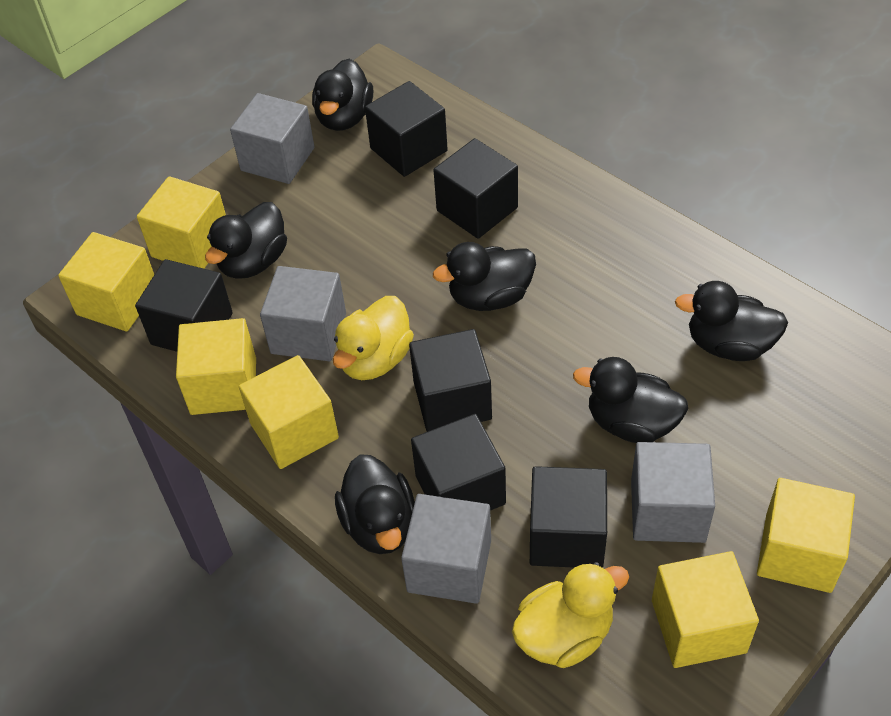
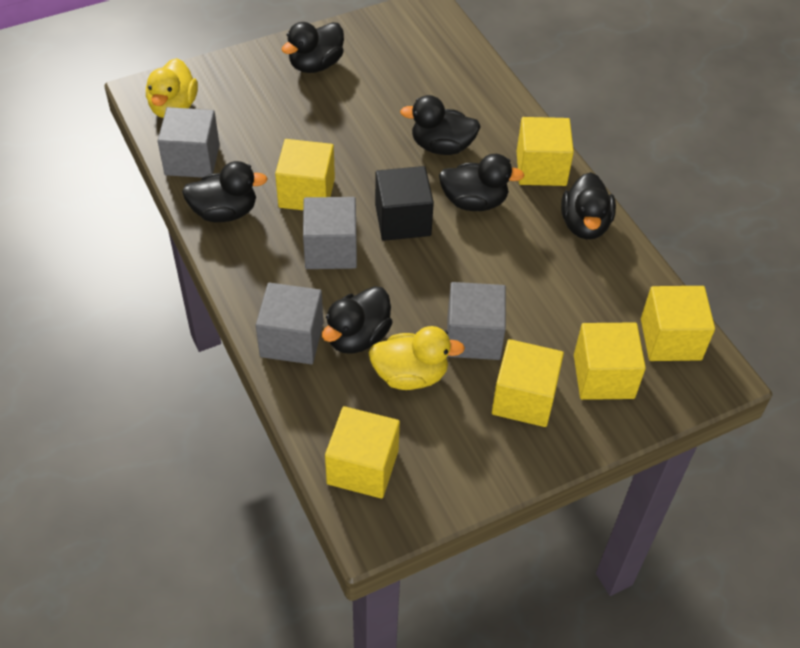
black cube: 6 -> 1

